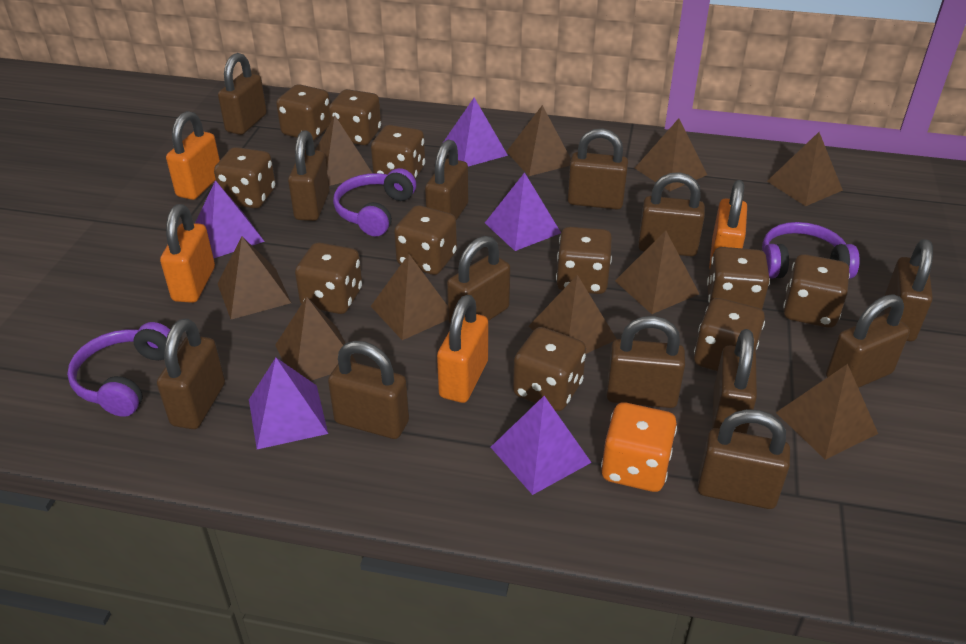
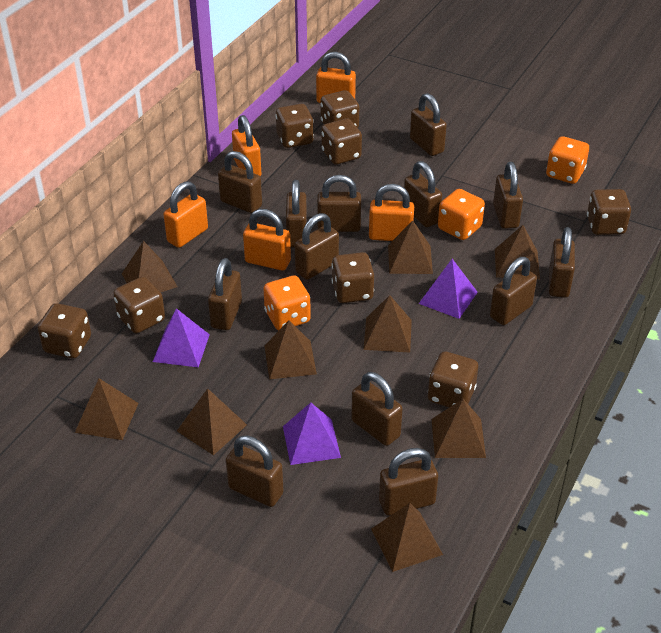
brown dice: 11 -> 8
brown pyramid: 10 -> 9
orange dice: 1 -> 3
orange padlock: 4 -> 5
purple headphones: 3 -> 0
purple pyramid: 5 -> 3

